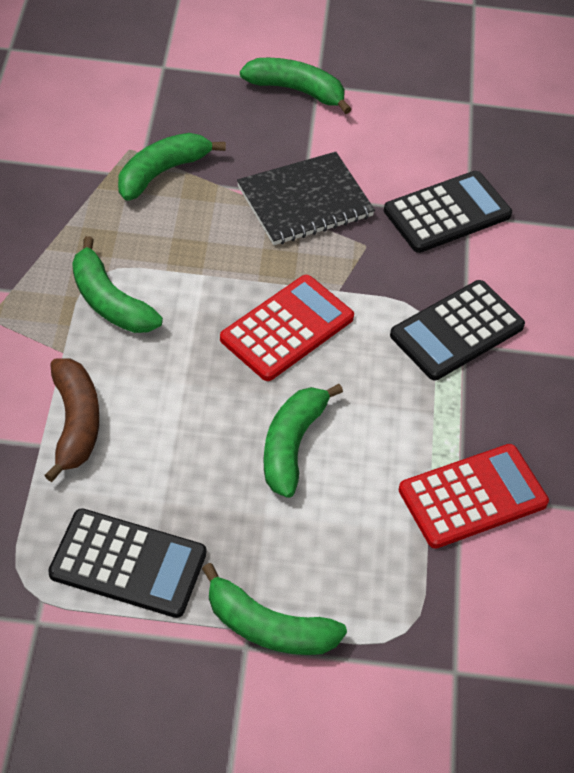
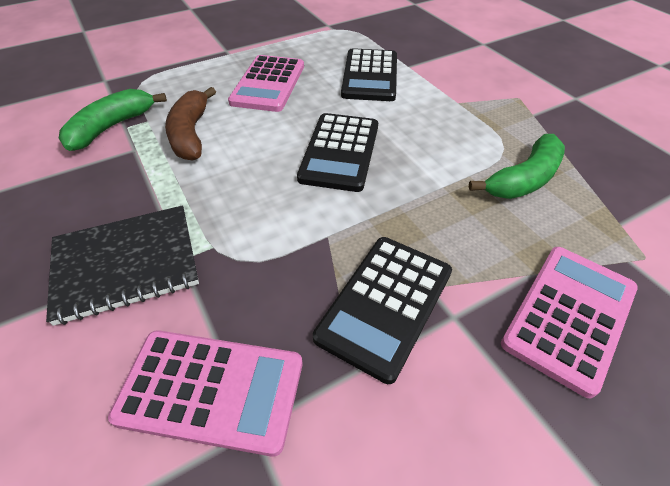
green banana: 5 -> 2
pink calculator: 0 -> 3
red calculator: 2 -> 0

